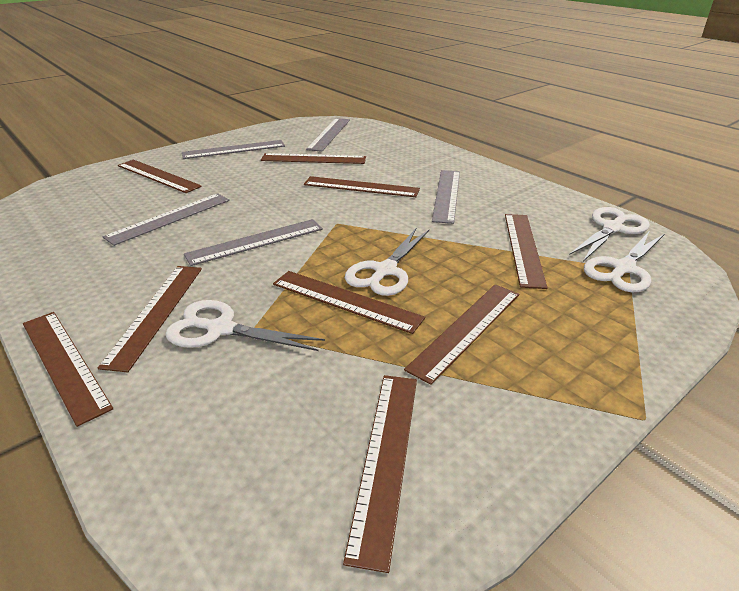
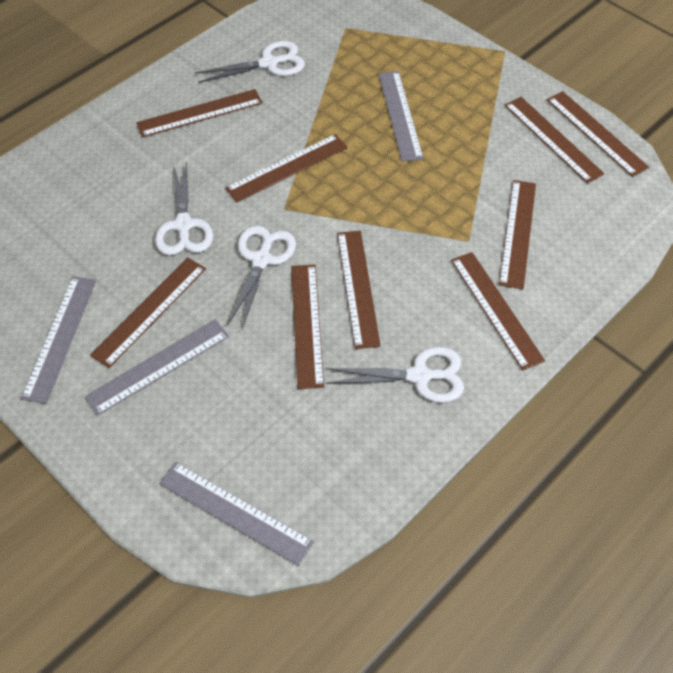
grey ruler: 5 -> 4

